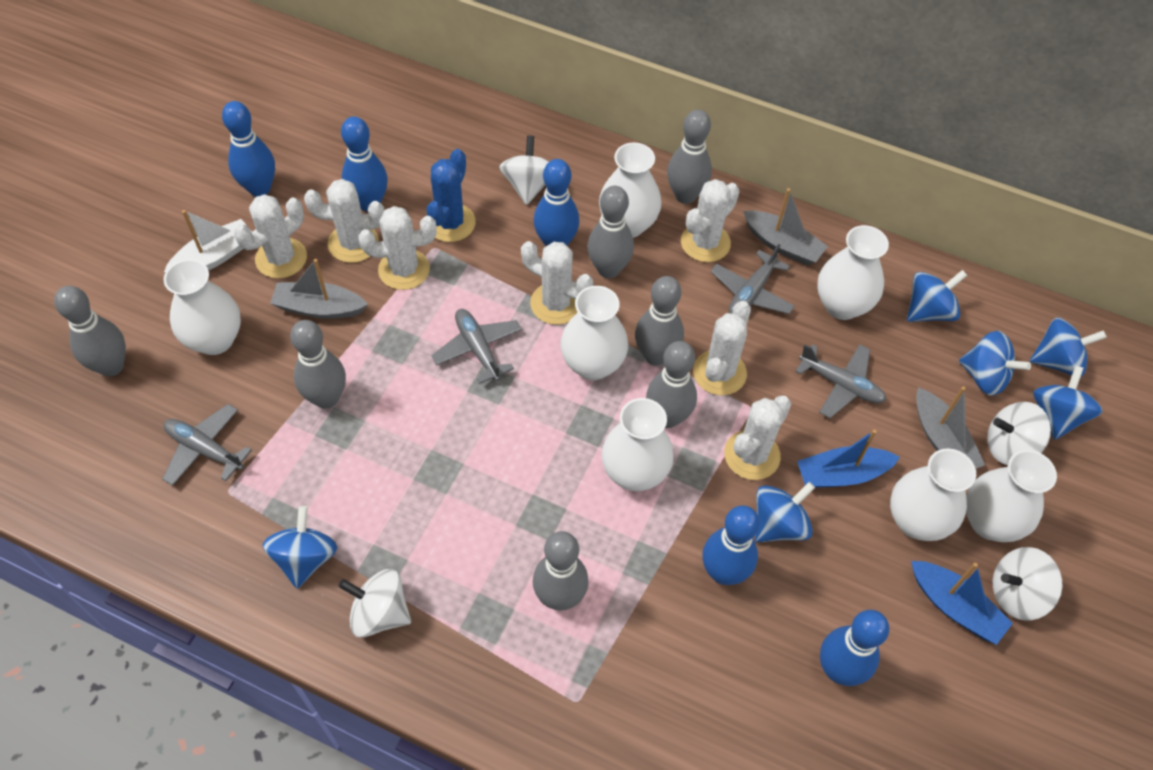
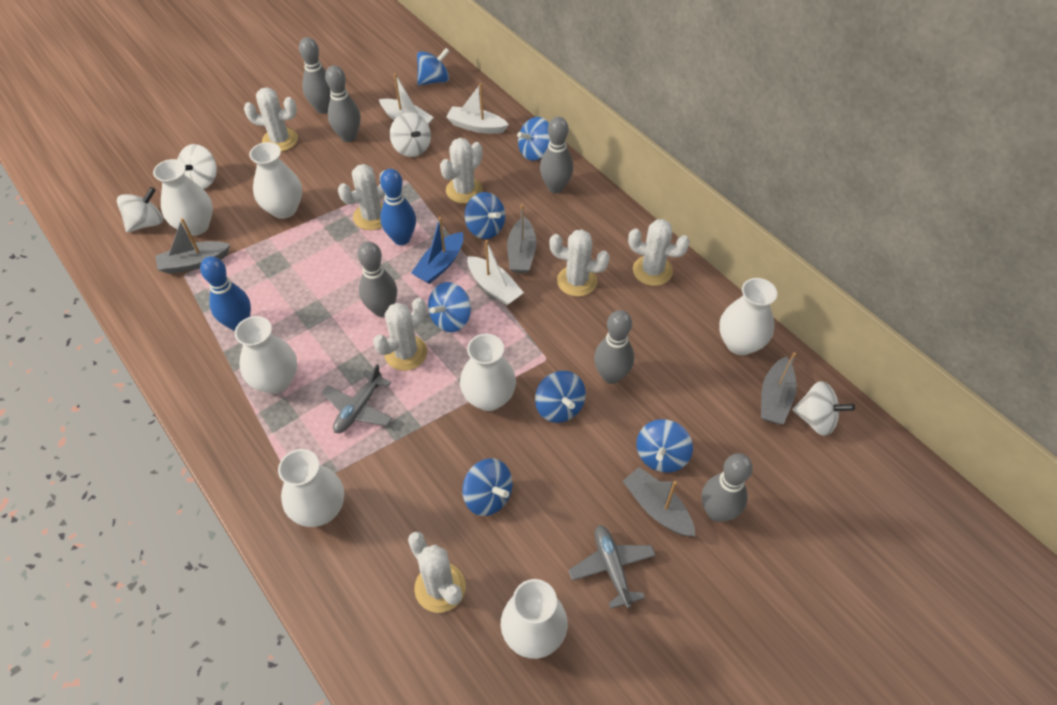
blue boat: 2 -> 1
blue bowling pin: 5 -> 2
blue cactus: 1 -> 0
blue spinning top: 6 -> 7
grey boat: 3 -> 4
grey bowling pin: 7 -> 6
grey plane: 4 -> 2
white boat: 1 -> 3

